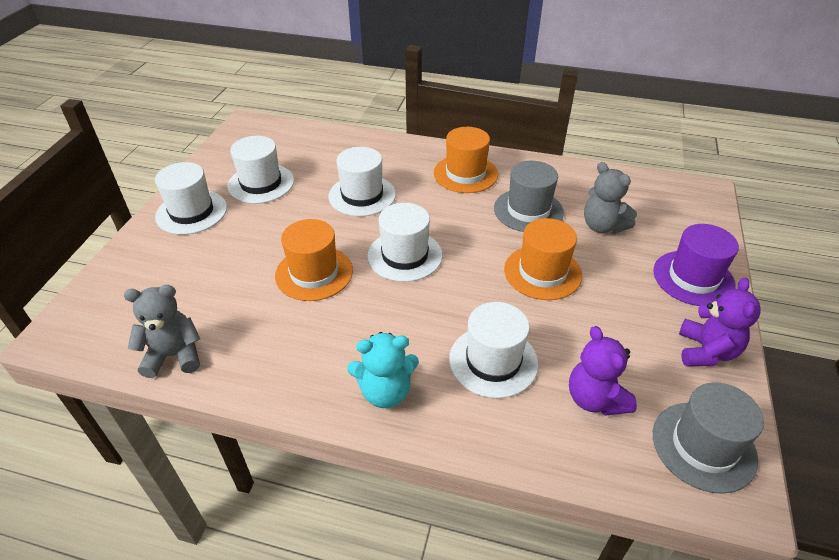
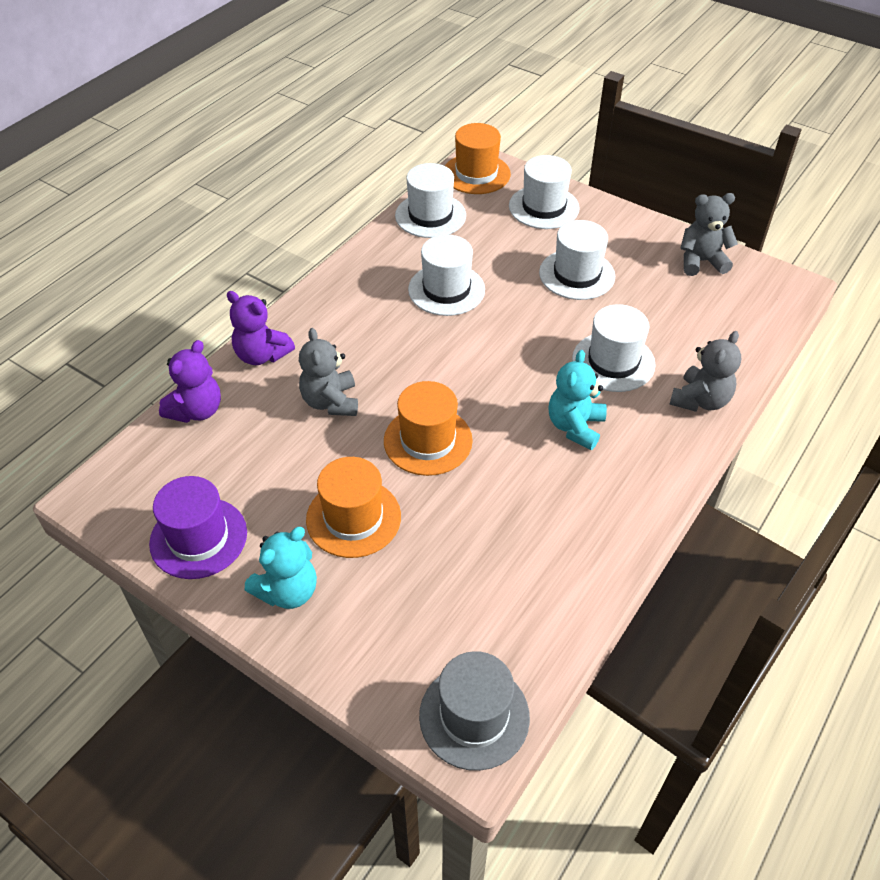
grey hat: 2 -> 1
grey teddy bear: 2 -> 3
turquoise teddy bear: 1 -> 2

